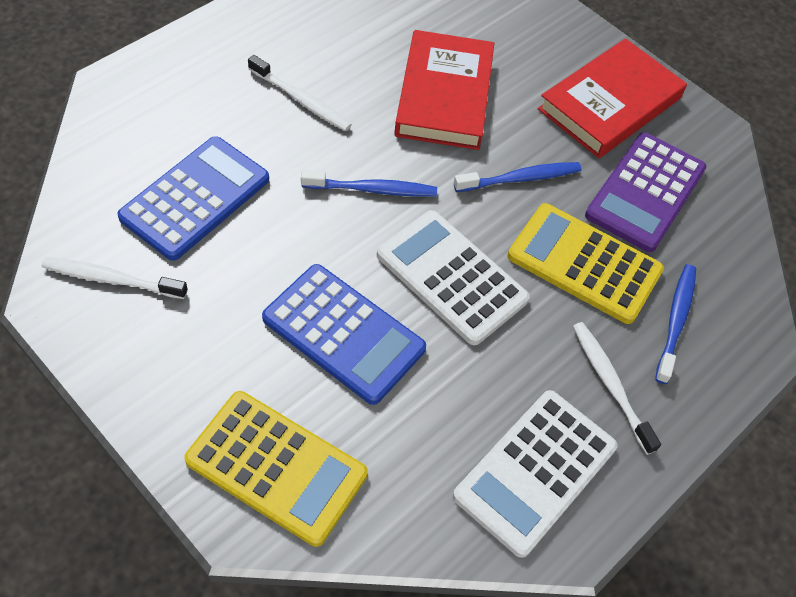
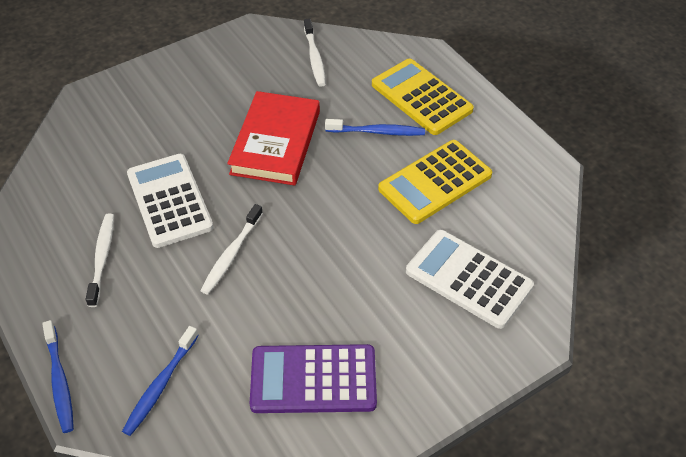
blue calculator: 2 -> 0
red book: 2 -> 1

